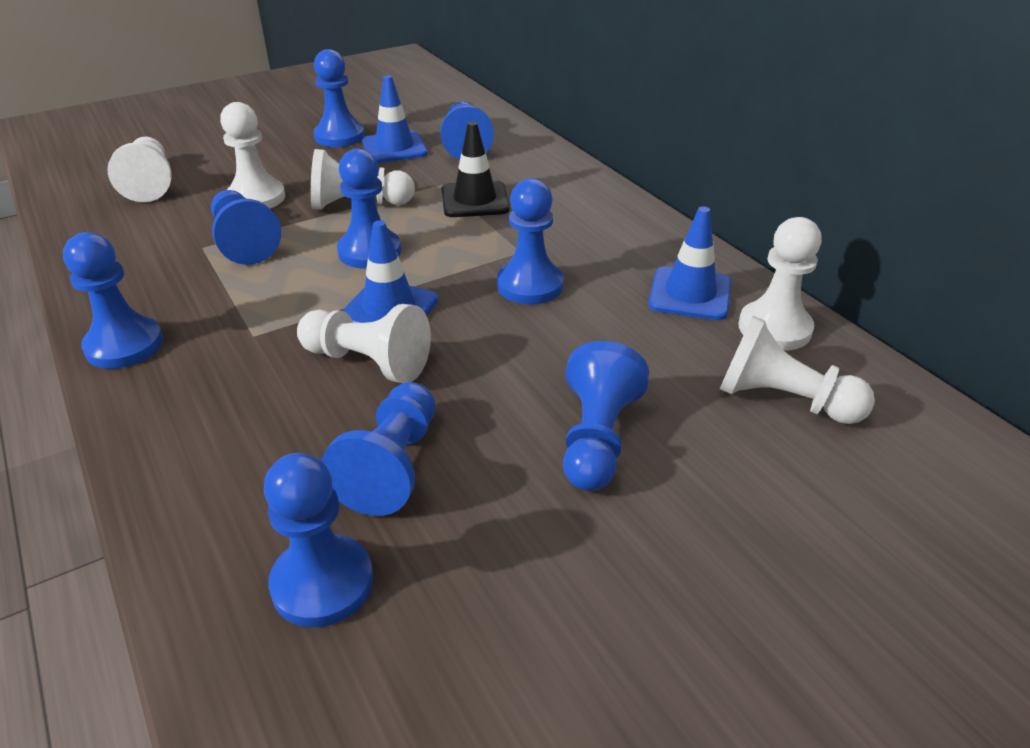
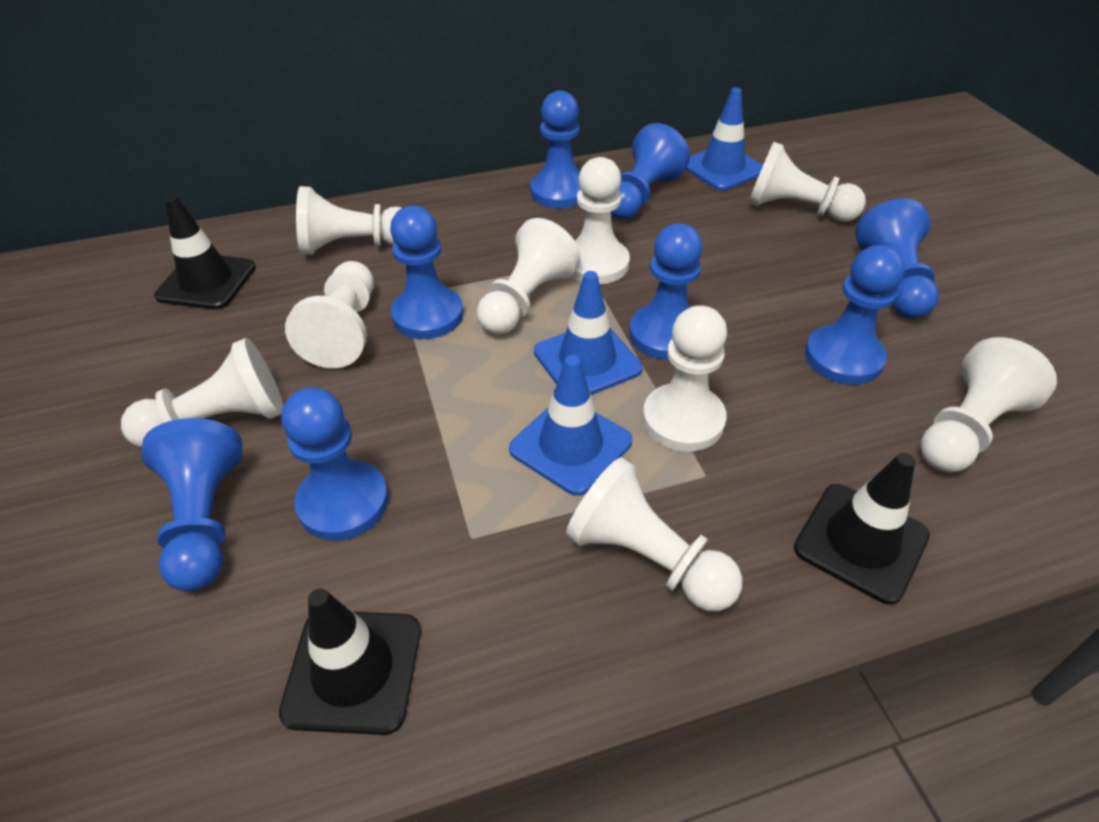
black traffic cone: 1 -> 3
blue pawn: 9 -> 8
white pawn: 6 -> 9

